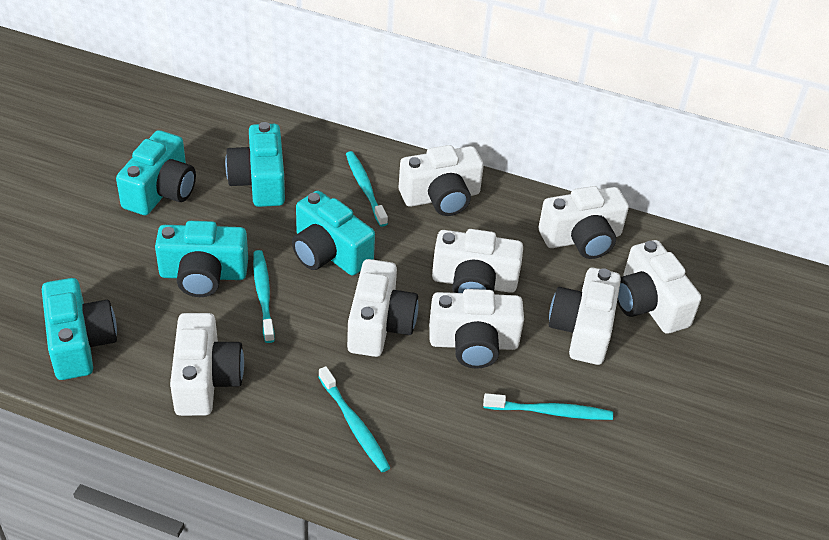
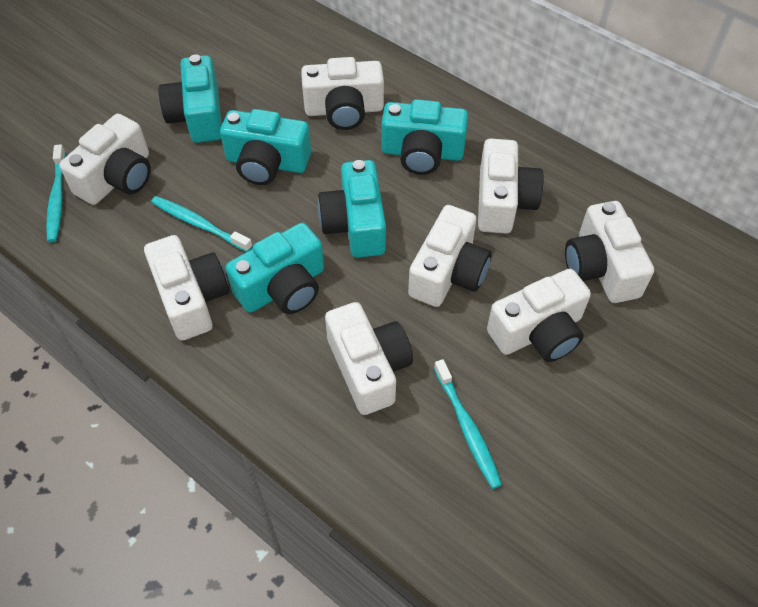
turquoise toothbrush: 4 -> 3

